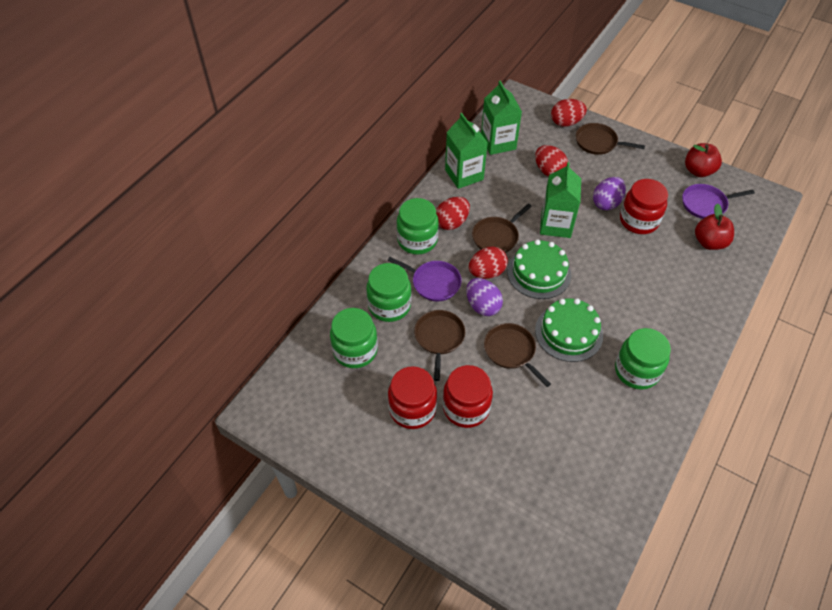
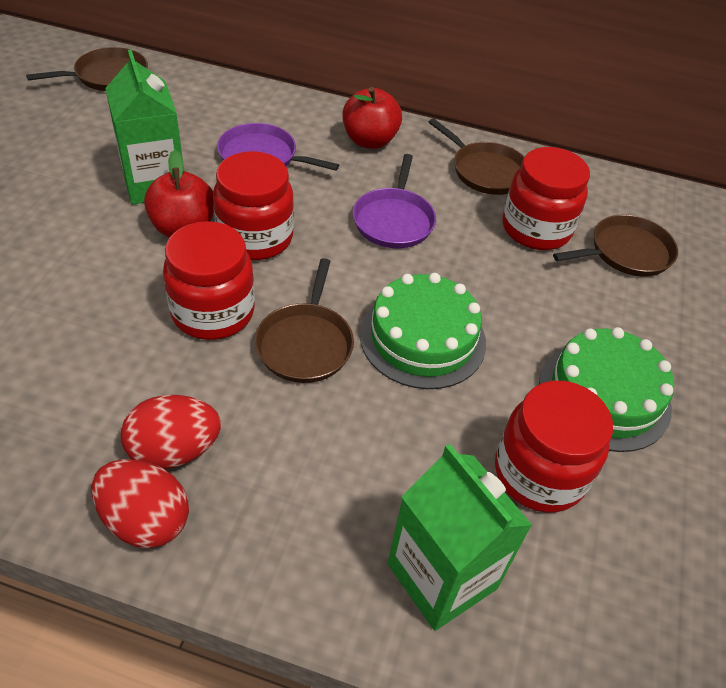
green carton: 3 -> 2
green jar: 4 -> 0
purple egg: 2 -> 0
red egg: 4 -> 2
red jar: 3 -> 4

